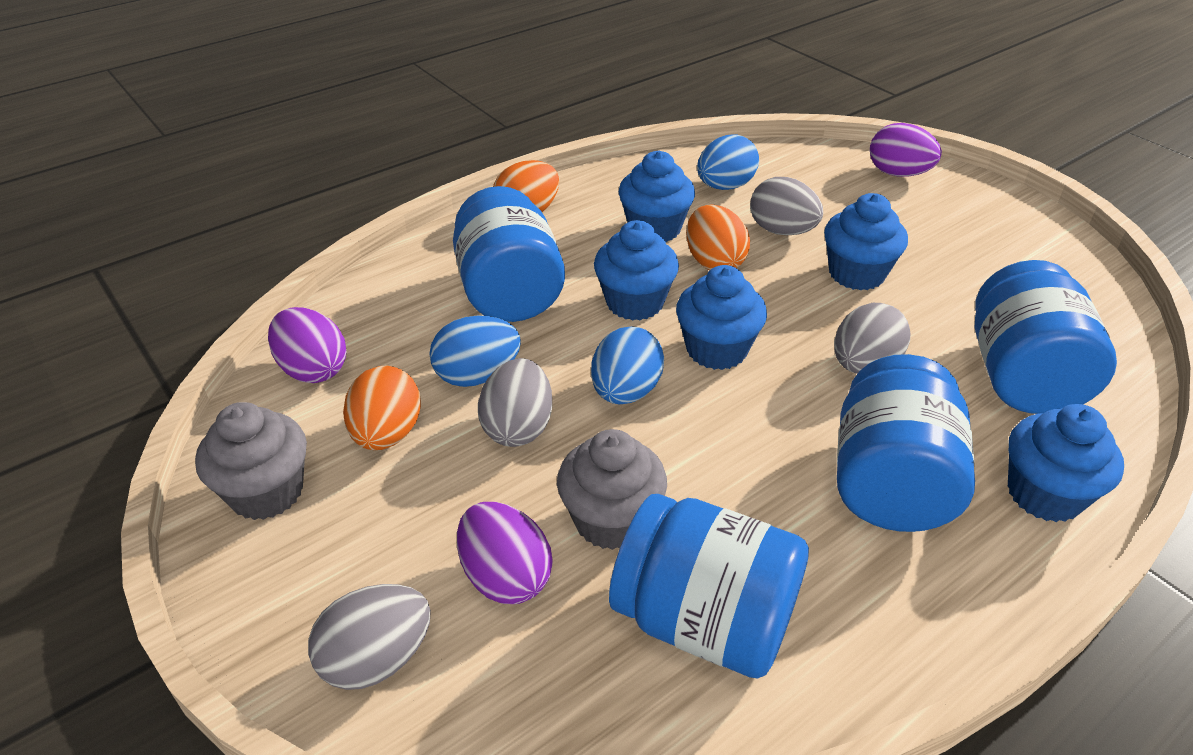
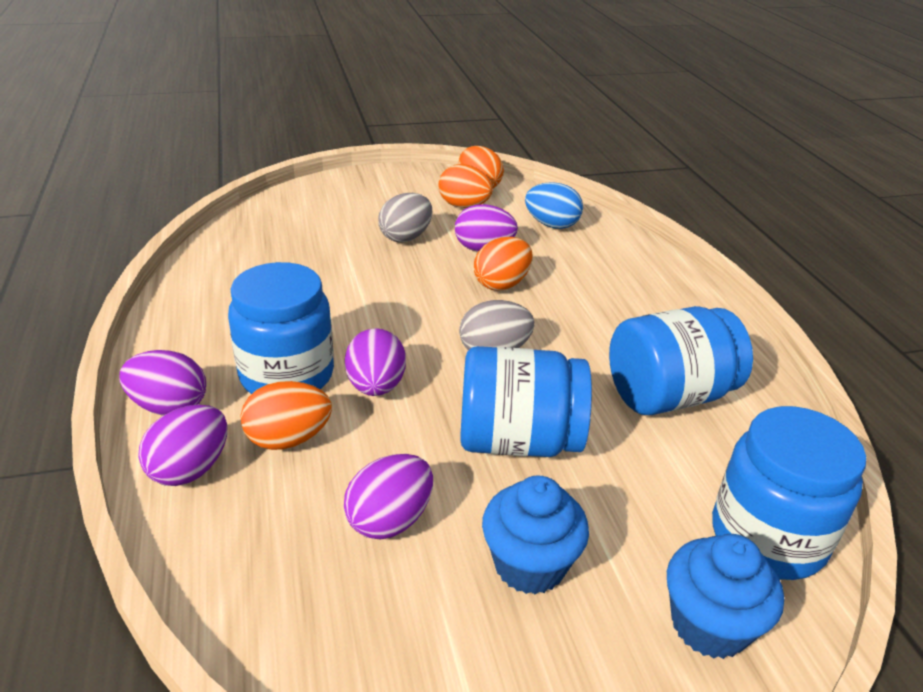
blue cupcake: 5 -> 2
blue egg: 3 -> 1
grey cupcake: 2 -> 0
grey egg: 4 -> 2
orange egg: 3 -> 4
purple egg: 3 -> 5

